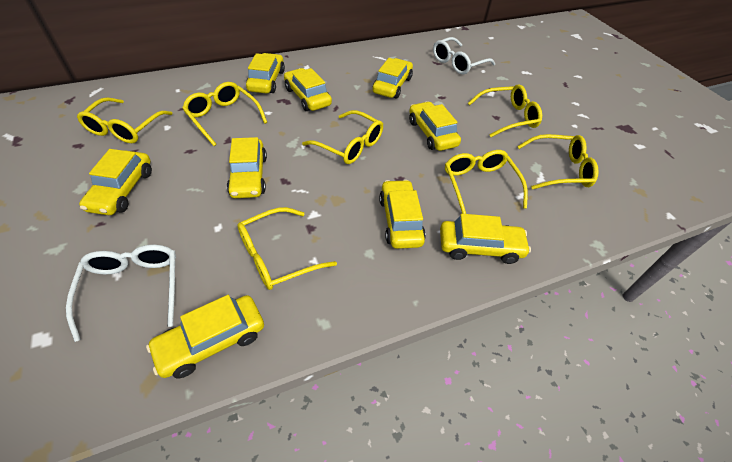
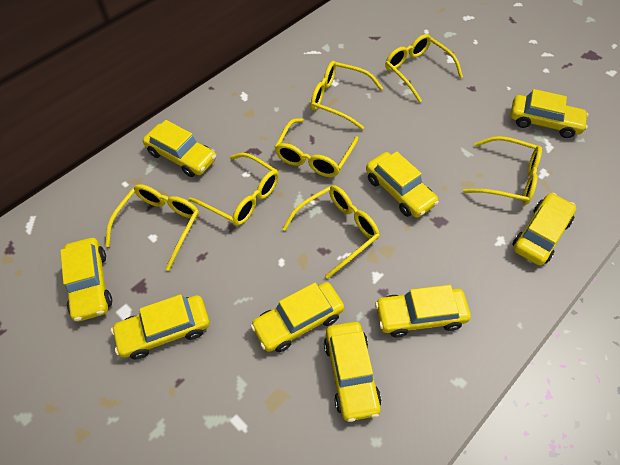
white glasses: 2 -> 0

